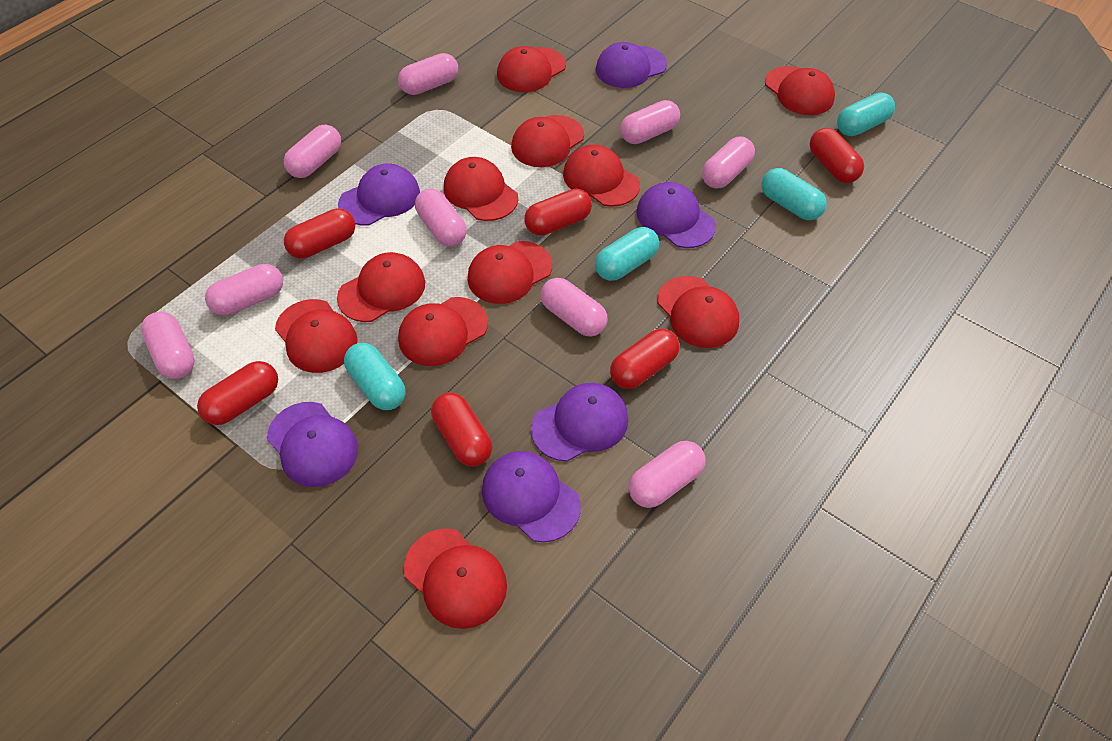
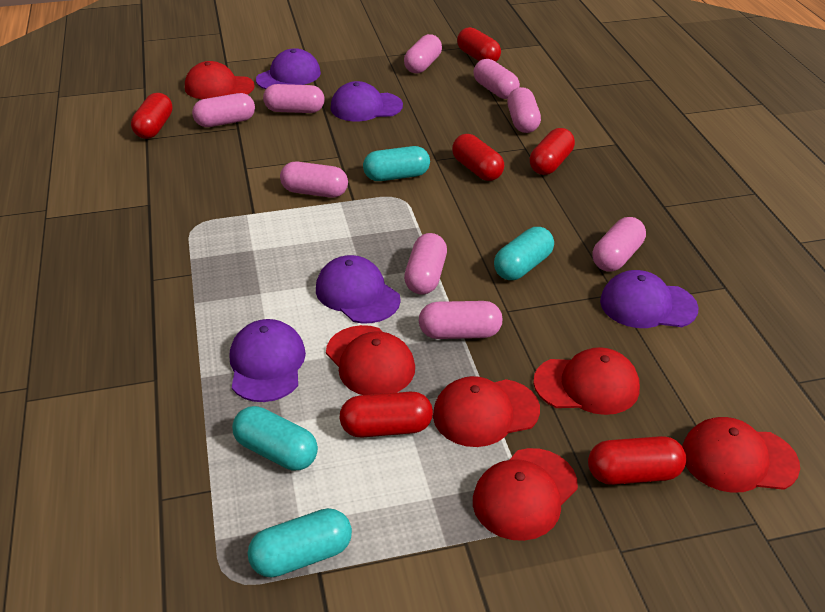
purple cap: 6 -> 5
red cap: 11 -> 6

